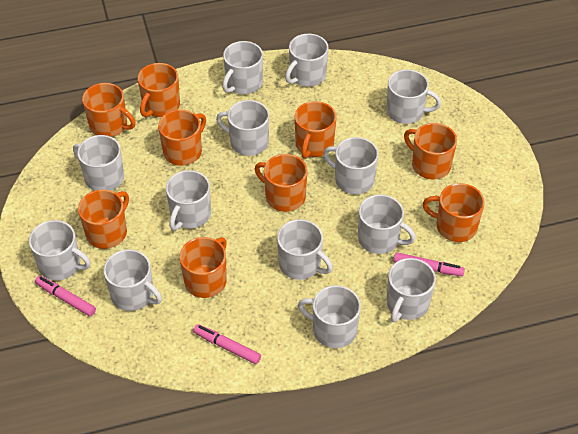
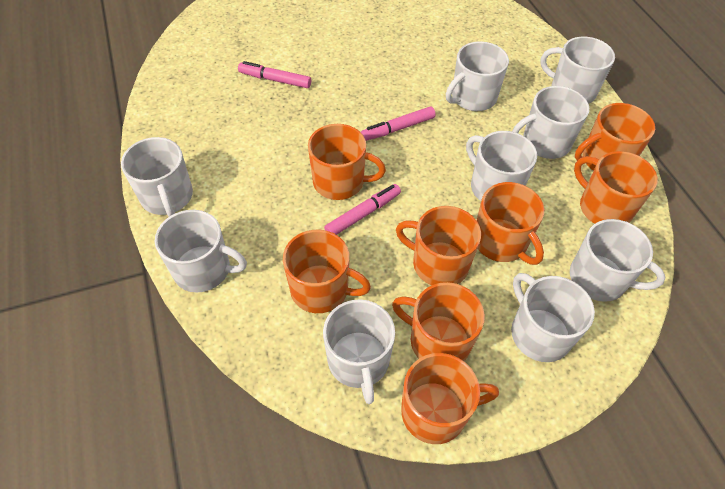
orange mug: 9 -> 8
white mug: 13 -> 9

